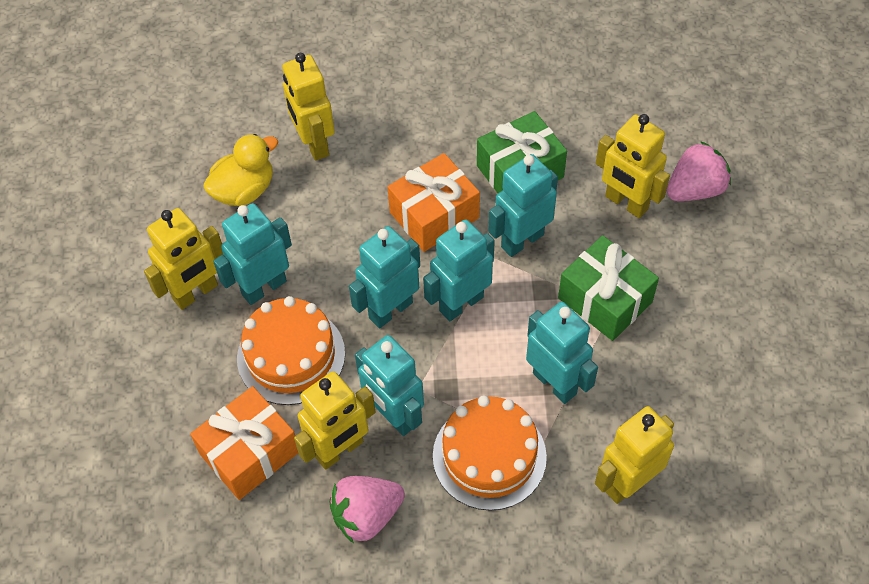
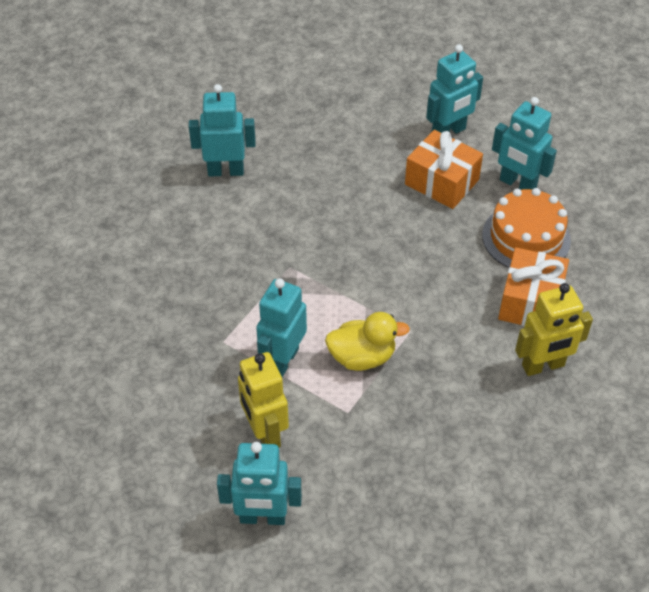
green gift: 2 -> 0
orange cake: 2 -> 1
pink strawberry: 2 -> 0
turquoise robot: 6 -> 5
yellow robot: 5 -> 2

